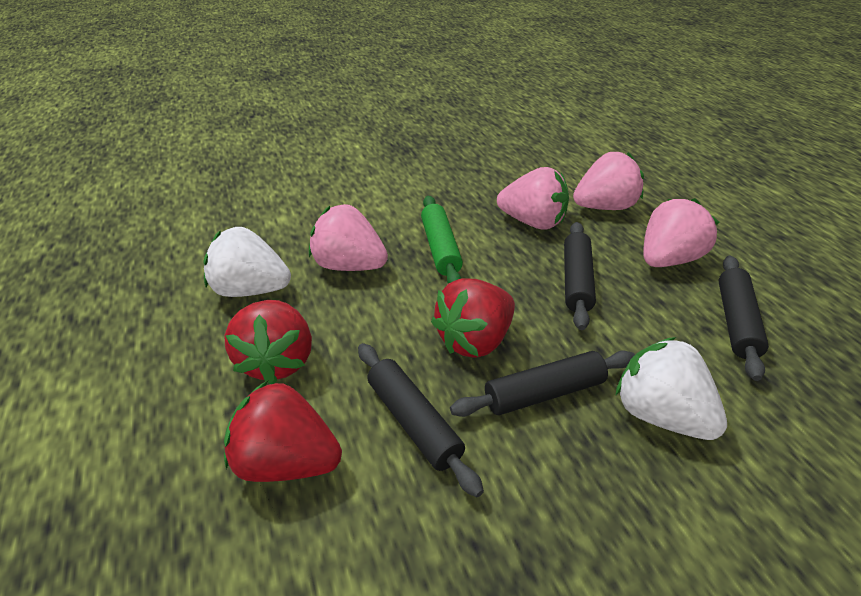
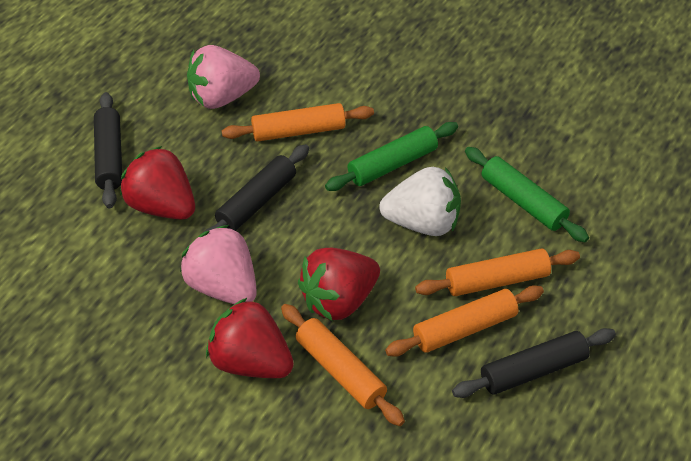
black rolling pin: 4 -> 3
green rolling pin: 1 -> 2
orange rolling pin: 0 -> 4
pink strawberry: 4 -> 2
white strawberry: 2 -> 1

